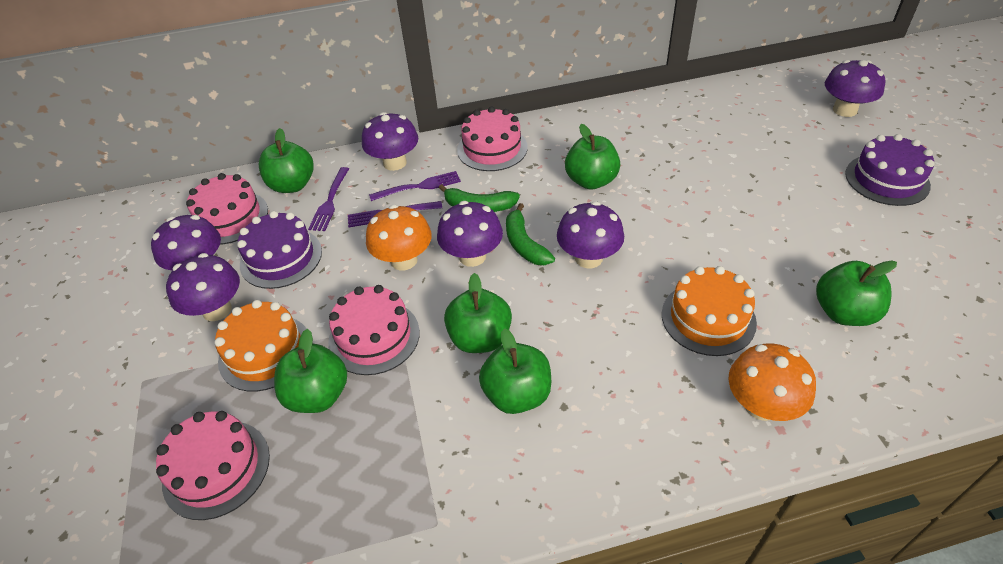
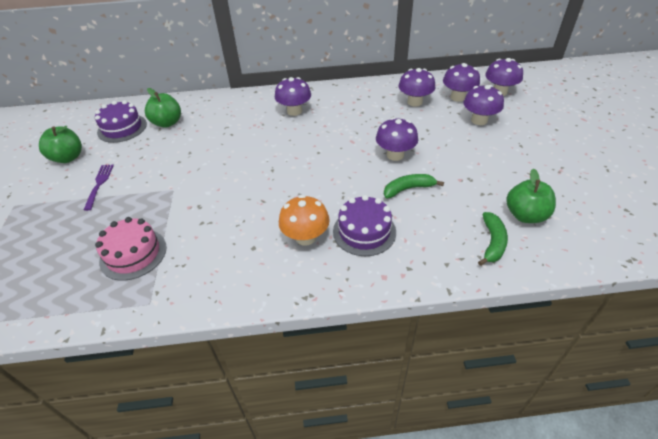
green apple: 6 -> 3
orange cake: 2 -> 0
orange mushroom: 2 -> 1
pink cake: 4 -> 1
purple fork: 3 -> 1

